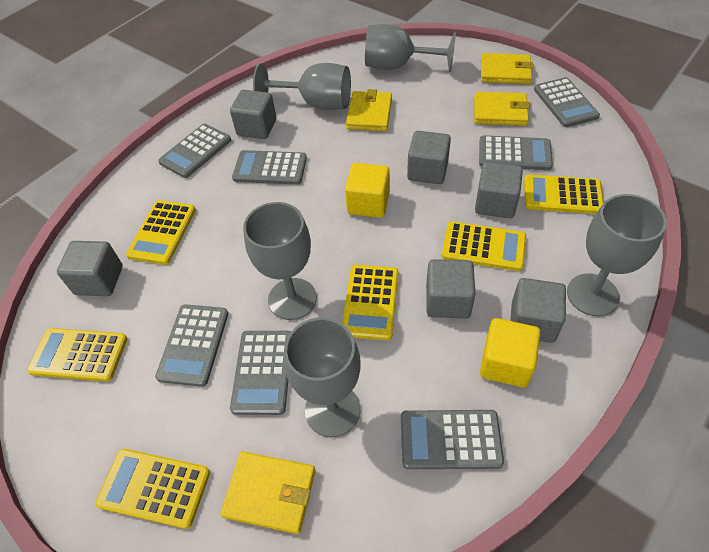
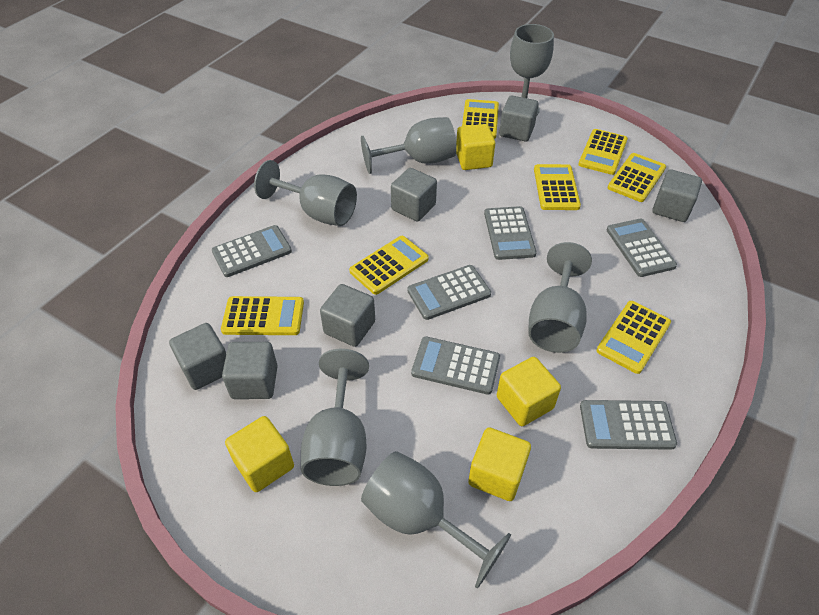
grey calculator: 7 -> 6
grey goblet: 5 -> 6
yellow calculator: 6 -> 7
yellow cube: 2 -> 4
yellow wallet: 4 -> 0

